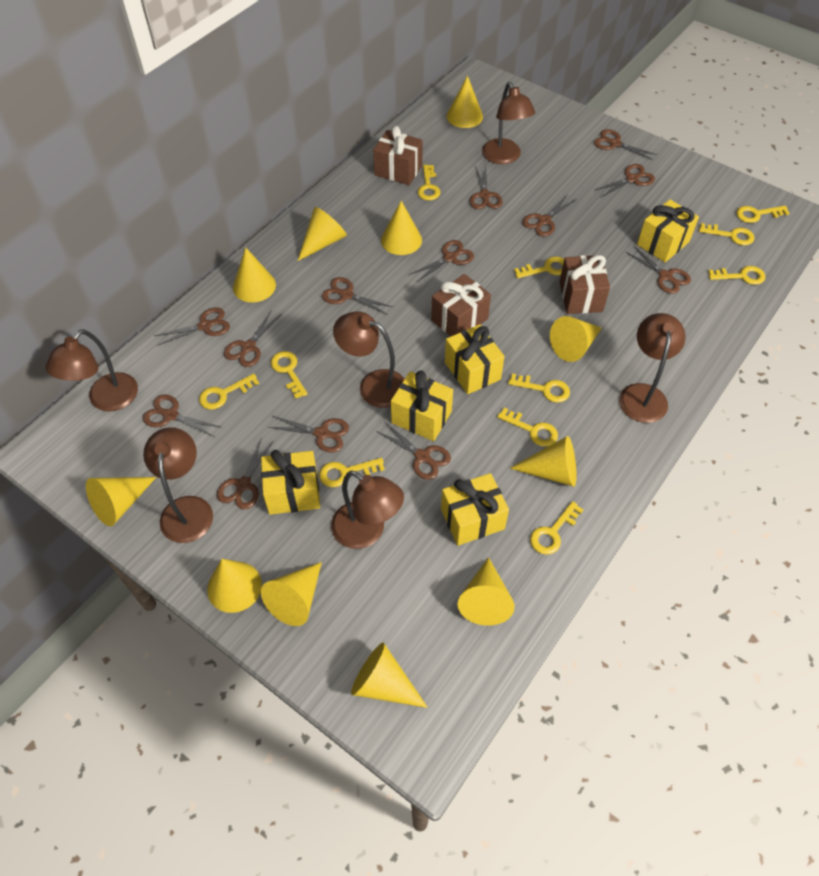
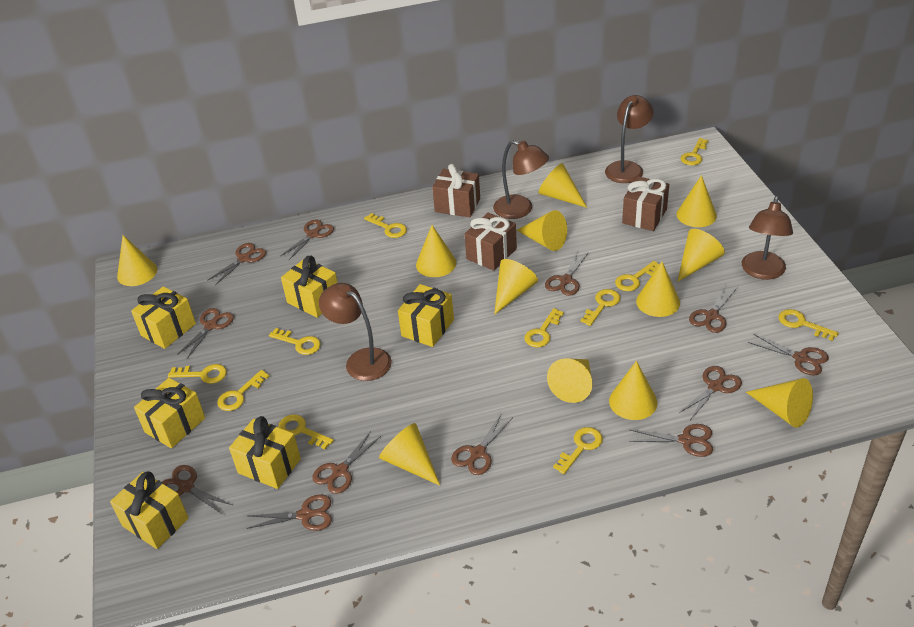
brown lamp: 6 -> 4
brown scissors: 13 -> 12
yellow cone: 11 -> 12
yellow gift: 5 -> 6

